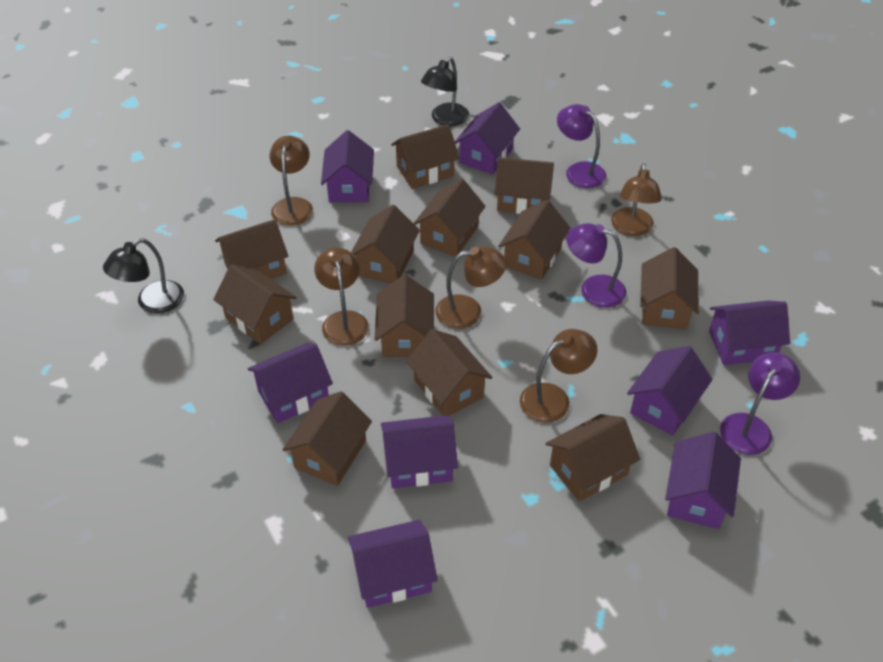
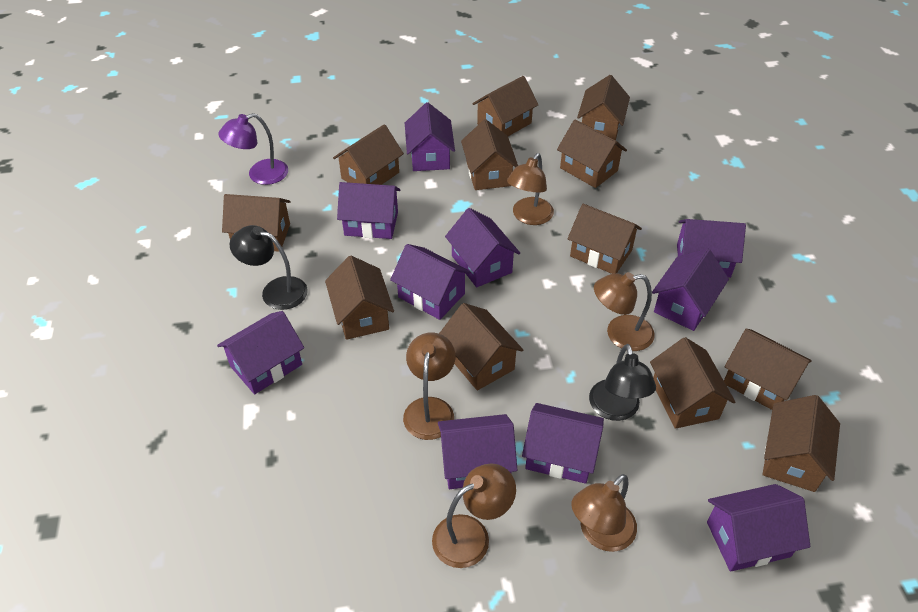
purple house: 8 -> 10
purple lamp: 3 -> 1

